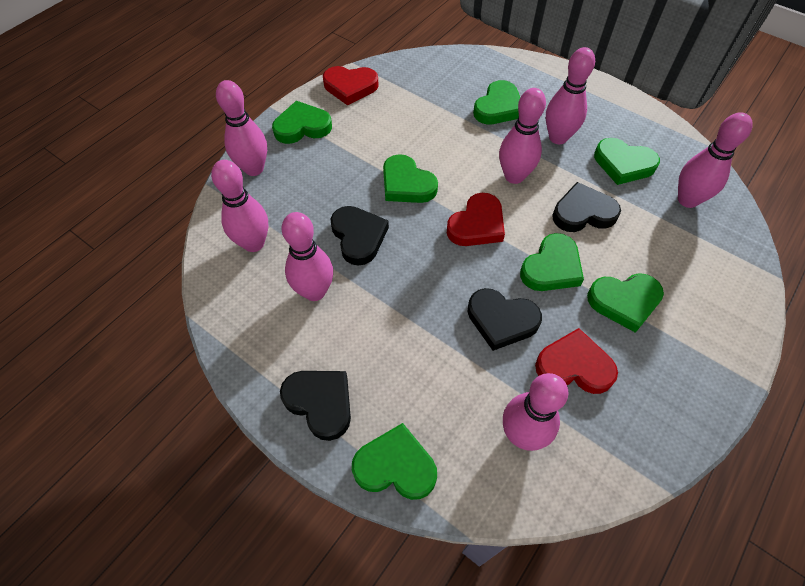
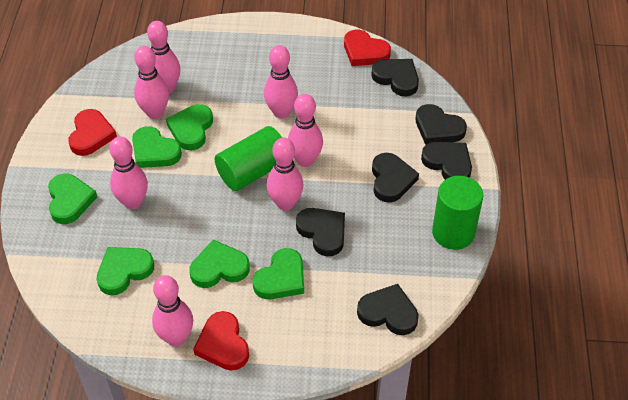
black heart: 4 -> 6
green cylinder: 0 -> 2
green heart: 7 -> 6

